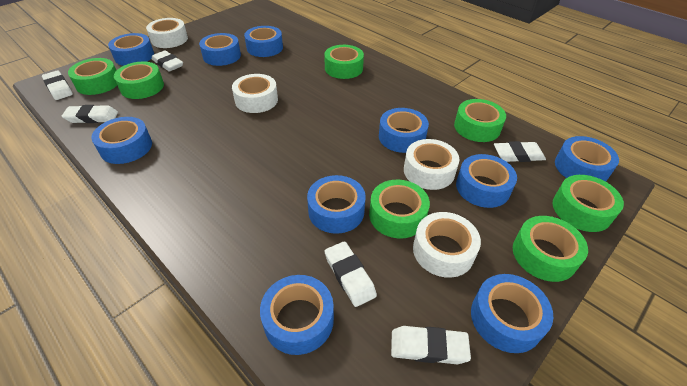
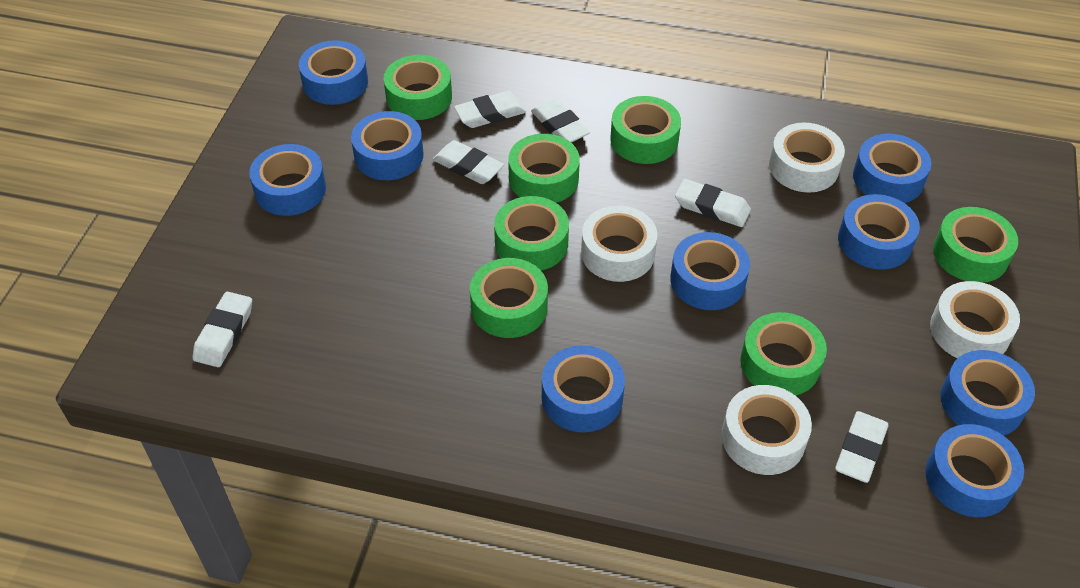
blue tape: 10 -> 9

